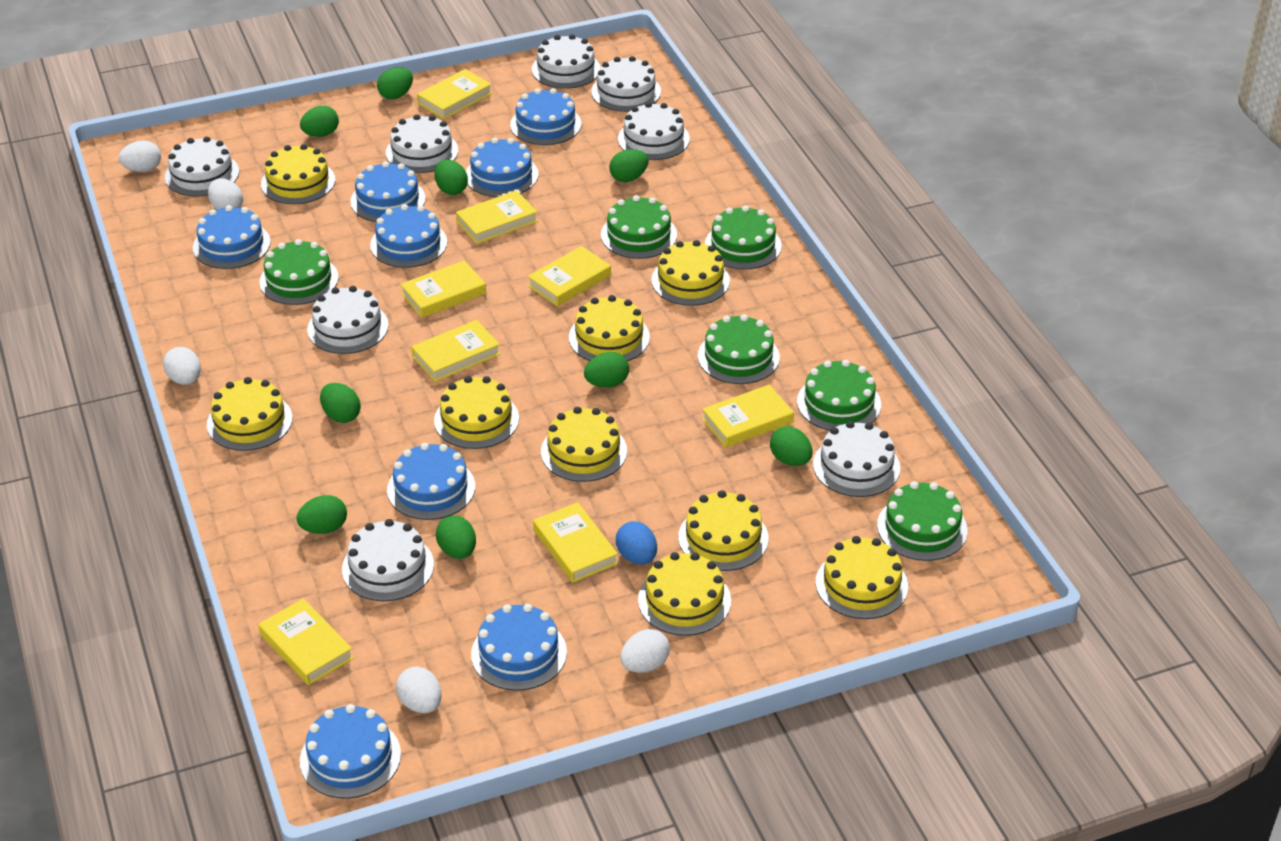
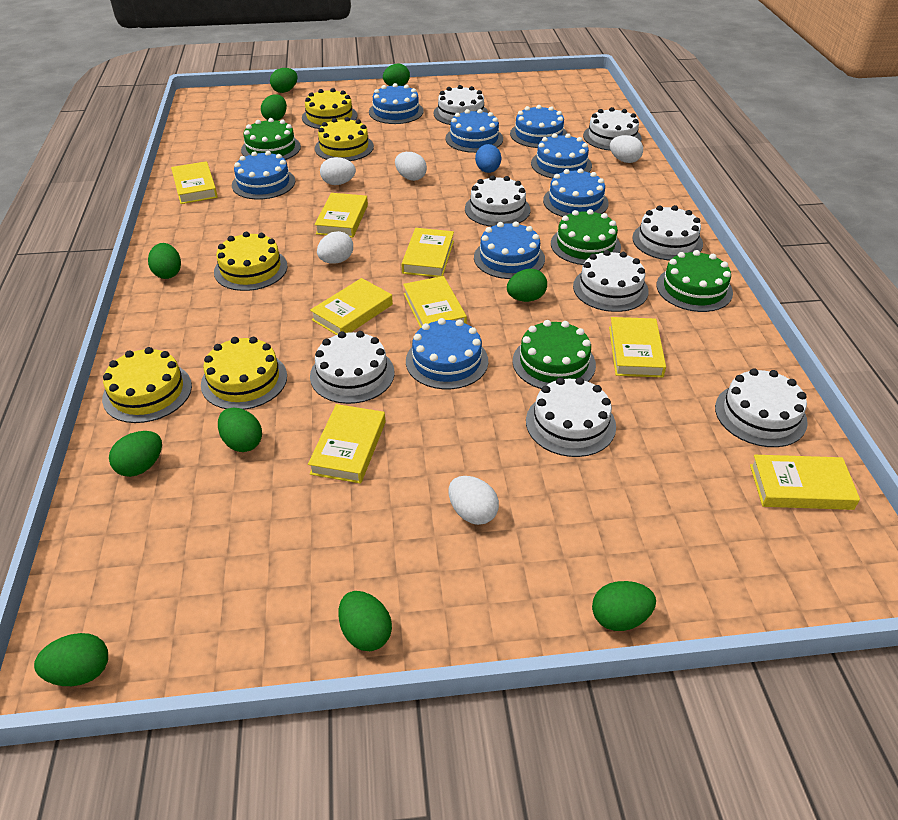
green cake: 6 -> 4
green egg: 9 -> 10
yellow cake: 9 -> 5

